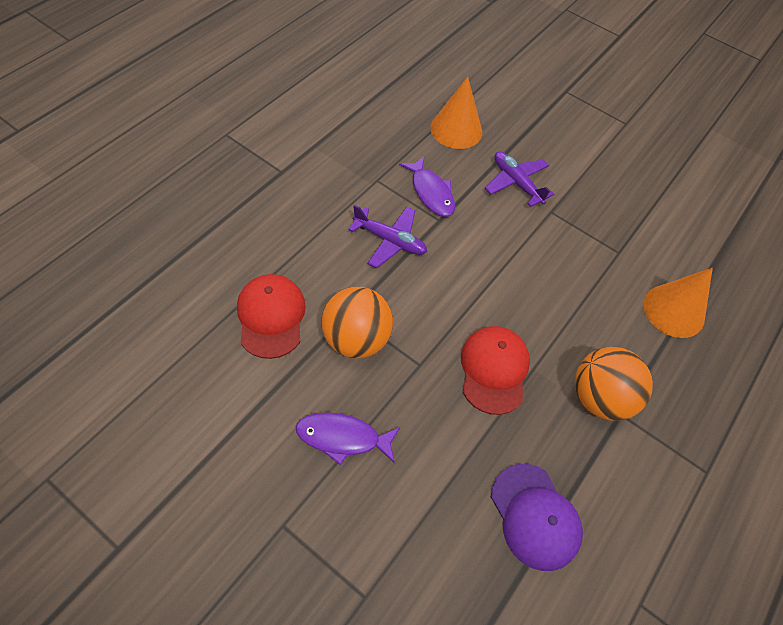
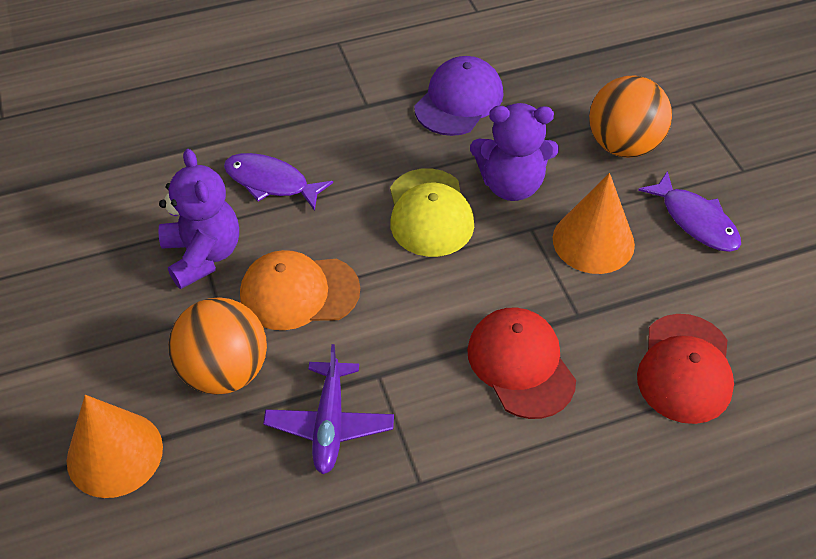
orange cap: 0 -> 1
purple plane: 2 -> 1
purple teddy bear: 0 -> 2
yellow cap: 0 -> 1

